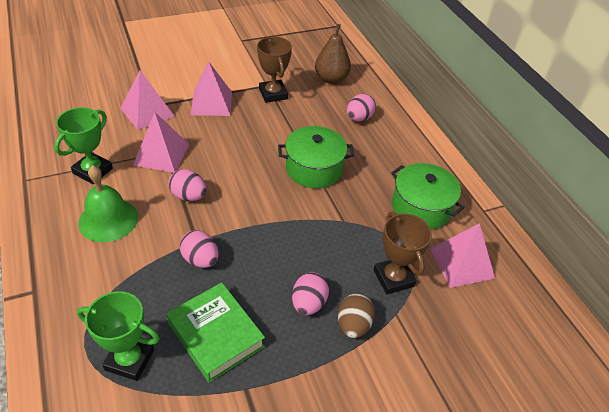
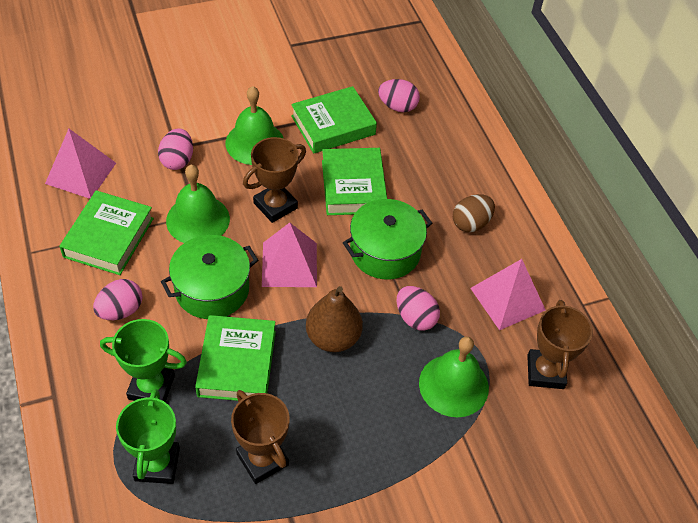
brown trophy: 2 -> 3
green bell: 1 -> 3
green book: 1 -> 4
pink pyramid: 4 -> 3

